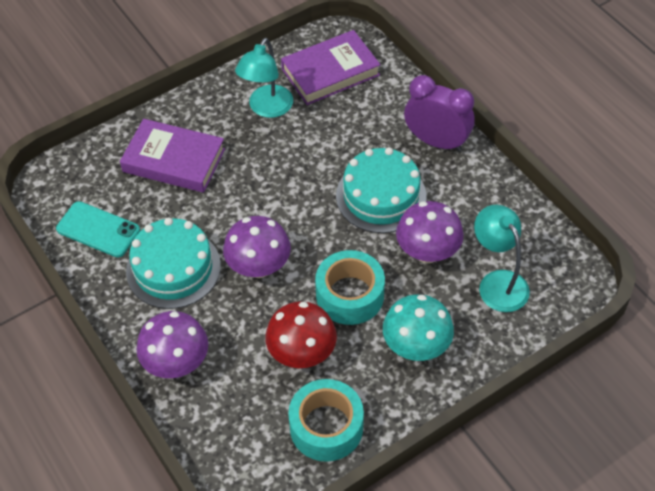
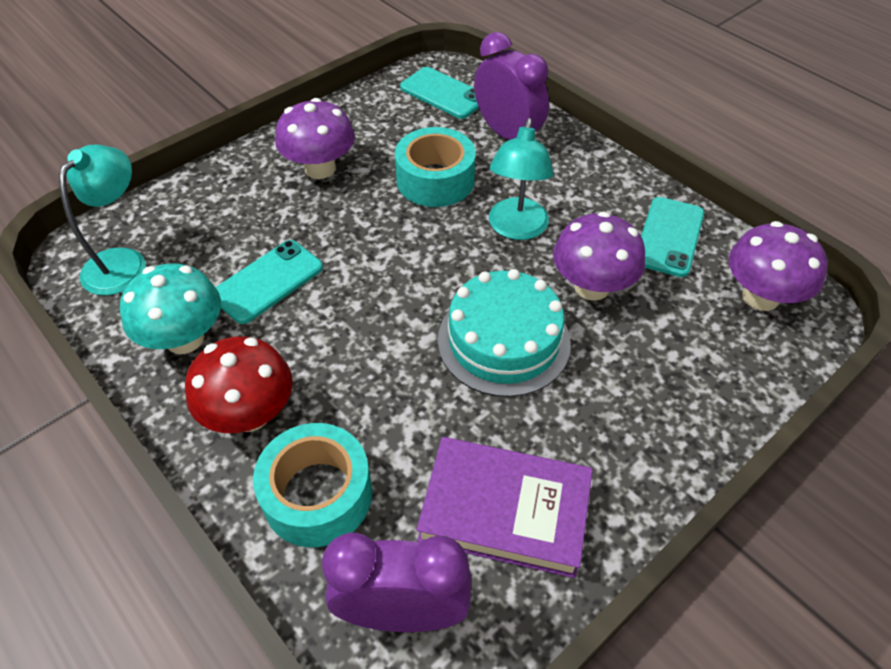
purple book: 2 -> 1
purple clock: 1 -> 2
turquoise cake: 2 -> 1
turquoise phone: 1 -> 3

